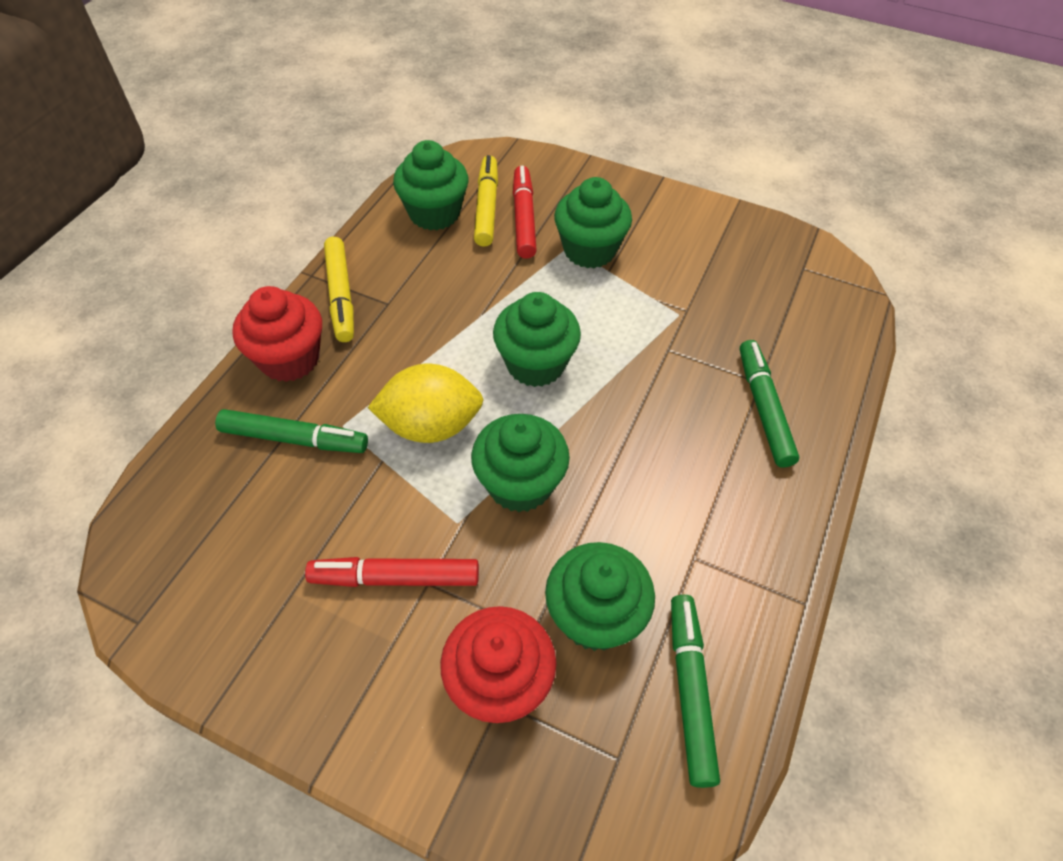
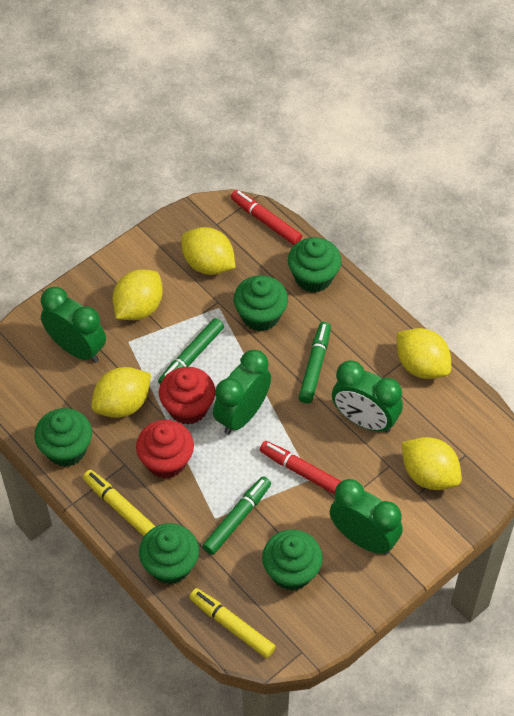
green clock: 0 -> 4
yellow lemon: 1 -> 5

